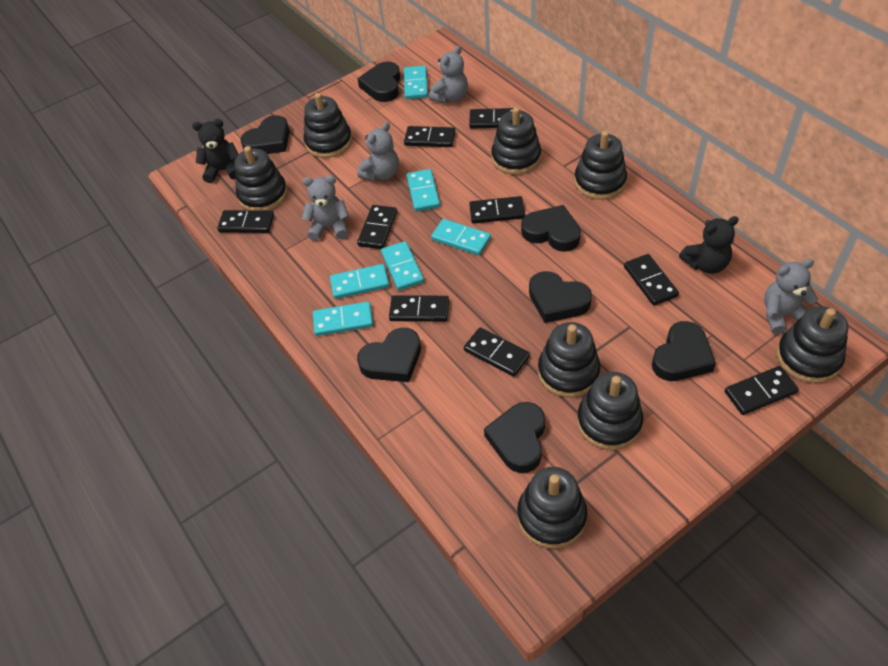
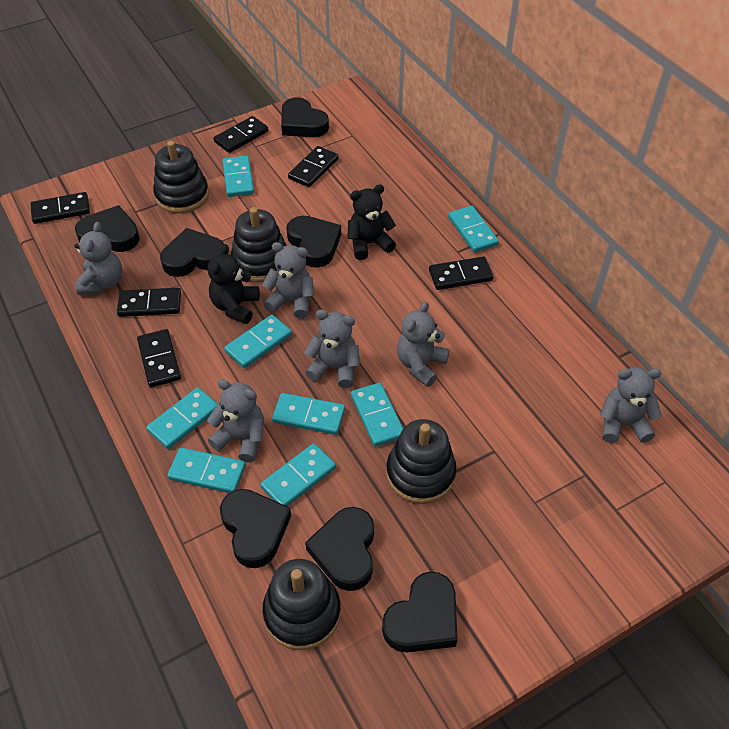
black domino: 9 -> 6
black stacking toy: 8 -> 4
grey teddy bear: 4 -> 6
turquoise domino: 6 -> 8

